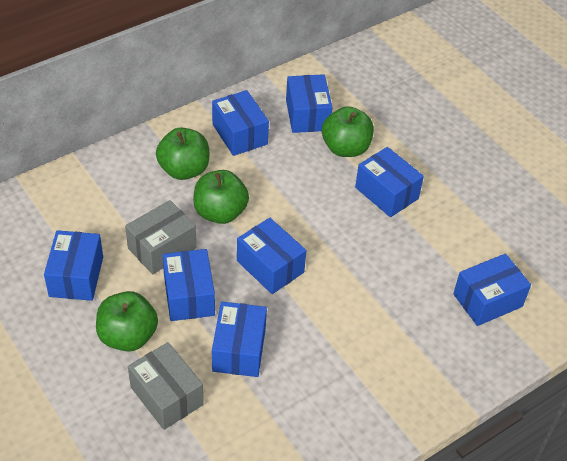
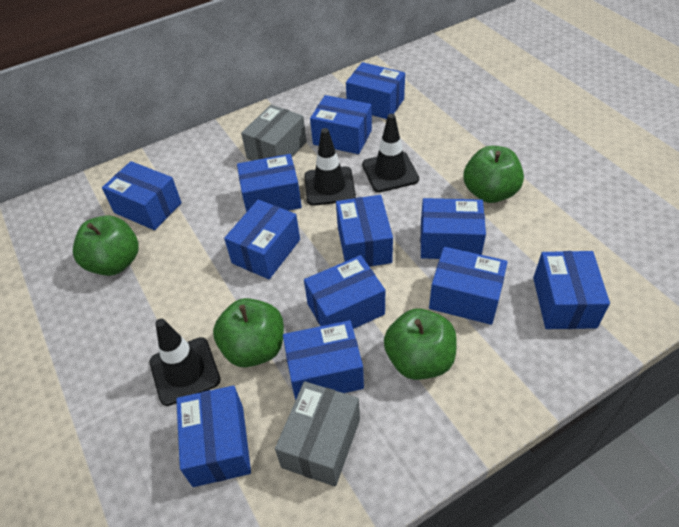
black traffic cone: 0 -> 3
blue box: 8 -> 12

